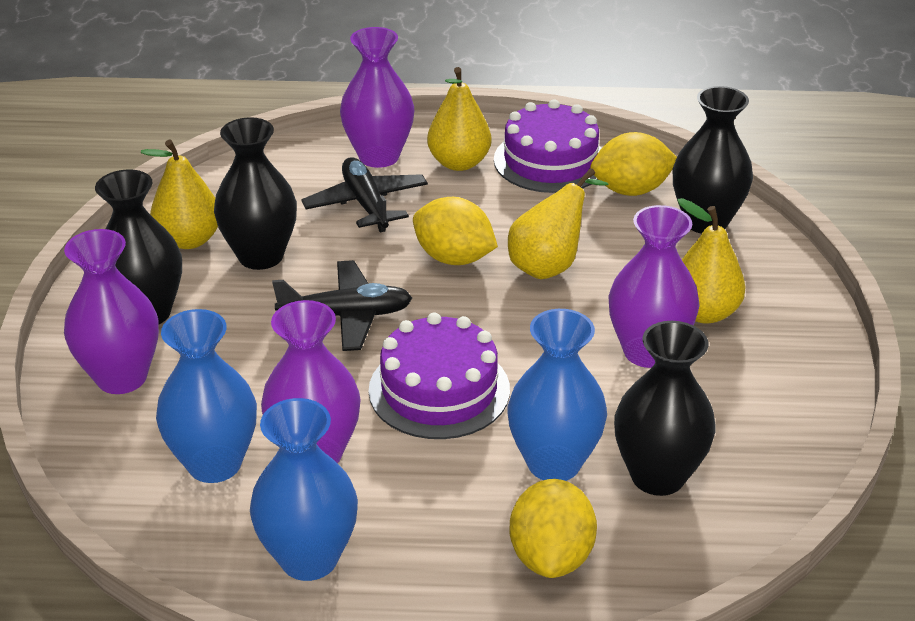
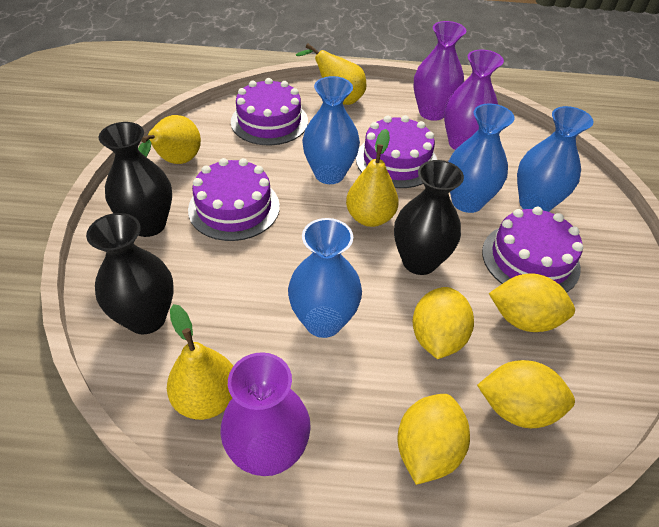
black plane: 2 -> 0
black vase: 4 -> 3
blue vase: 3 -> 4
purple cake: 2 -> 4
purple vase: 4 -> 3
yellow lemon: 3 -> 4

